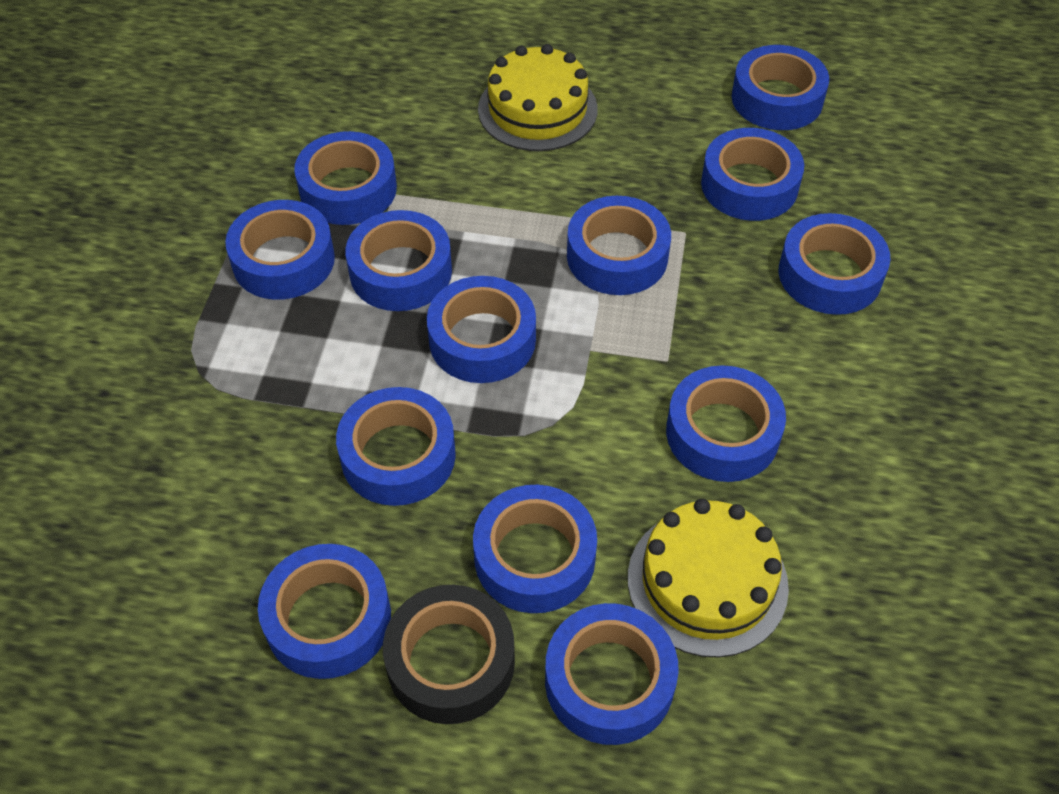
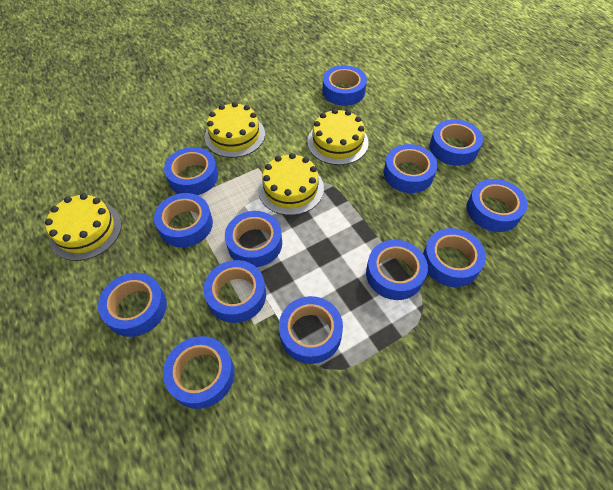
black tape: 1 -> 0
yellow cake: 2 -> 4

